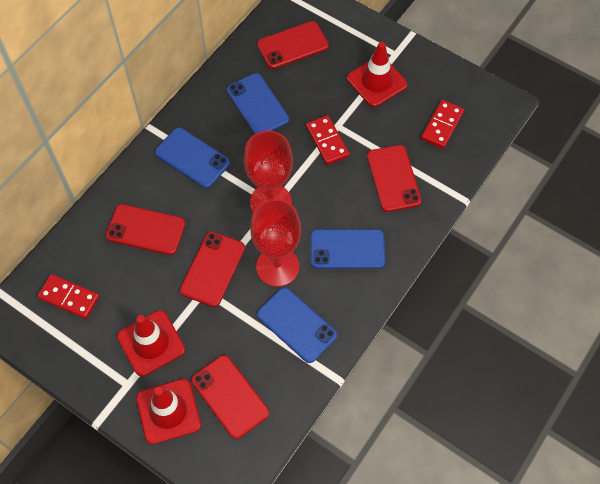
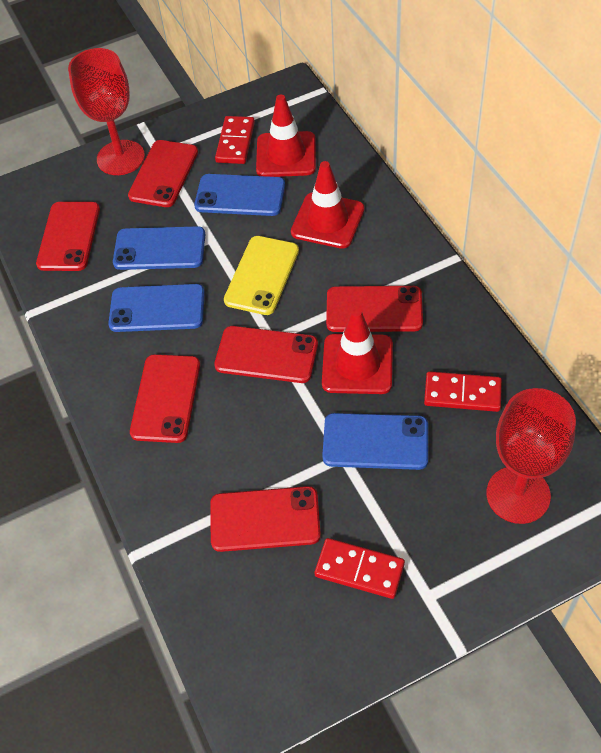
red phone: 5 -> 6
yellow phone: 0 -> 1

